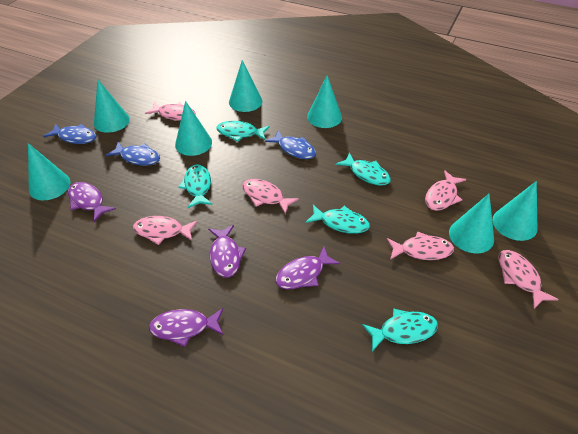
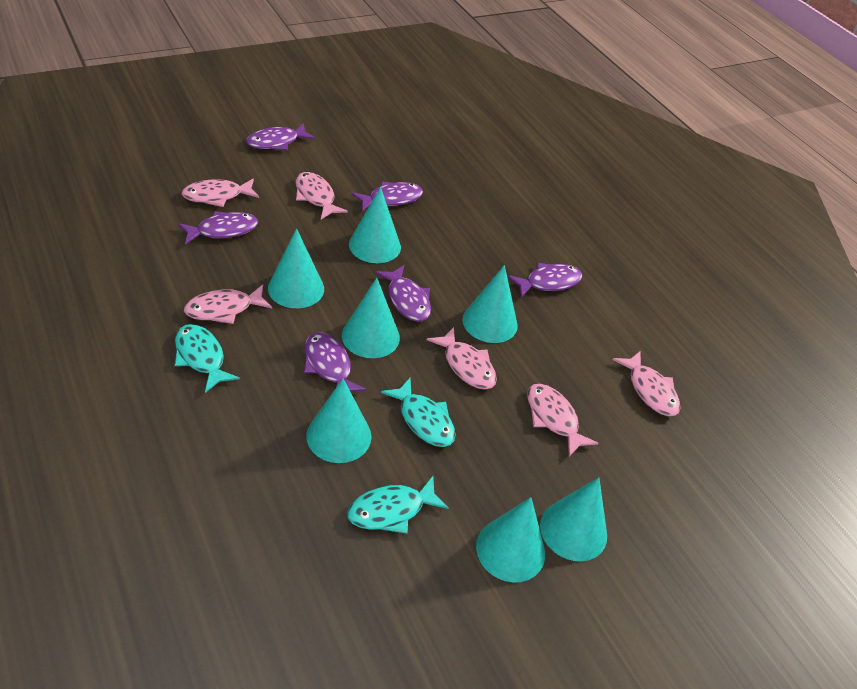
blue fish: 3 -> 0
purple fish: 4 -> 6
turquoise fish: 5 -> 3

